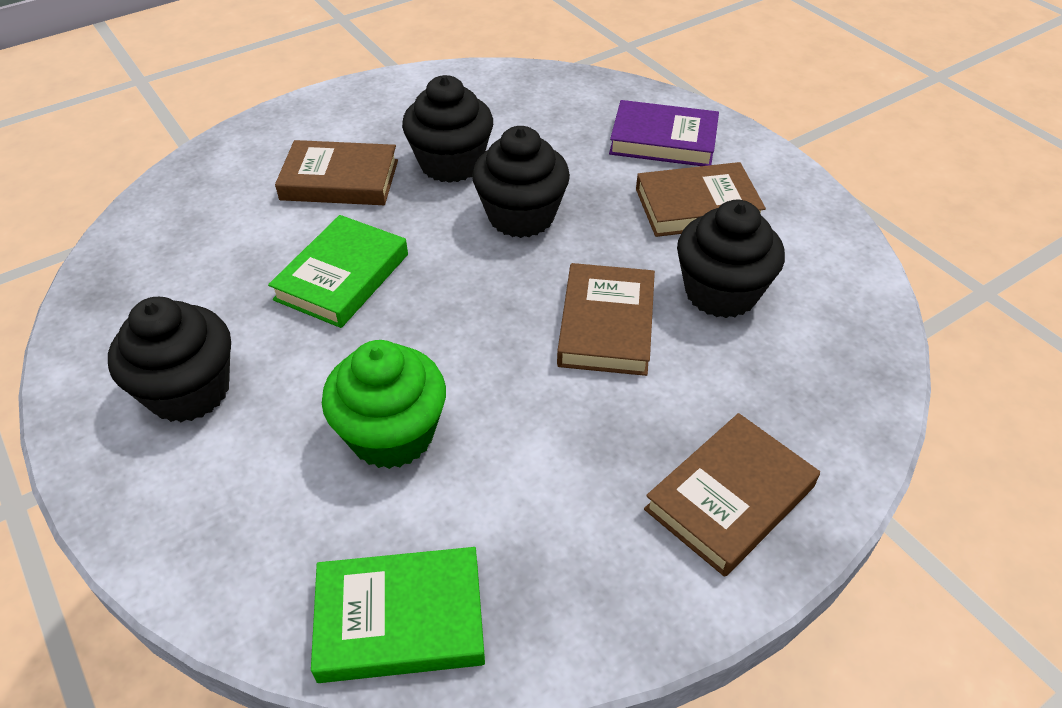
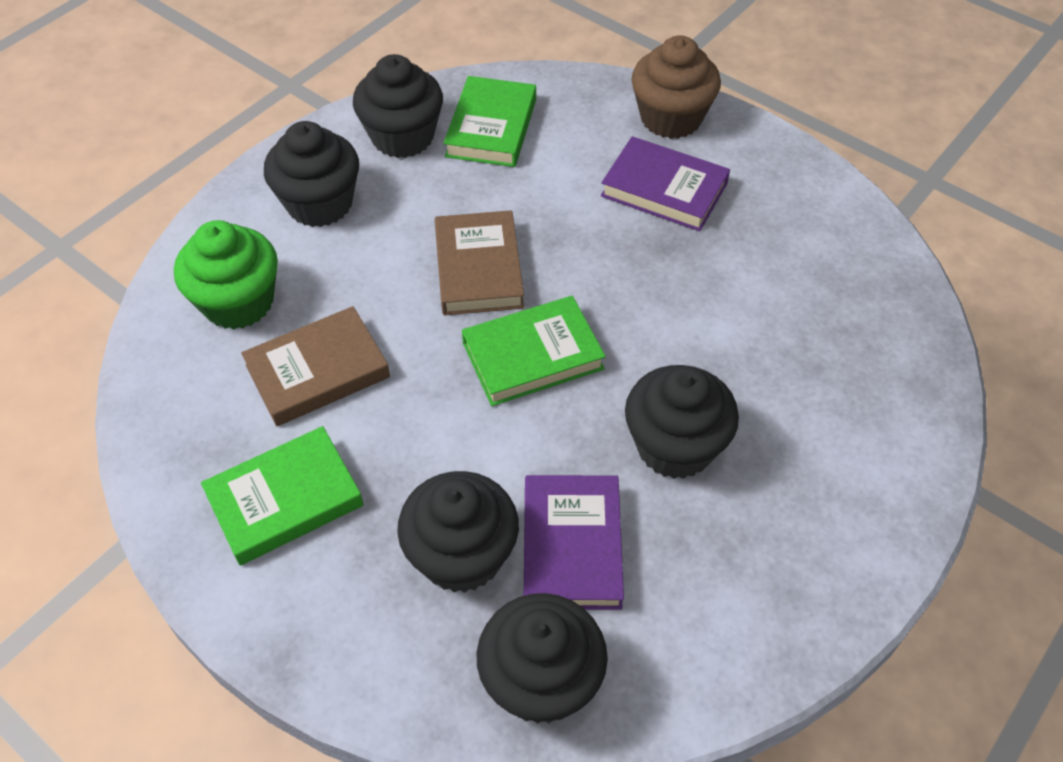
black cupcake: 4 -> 5
brown book: 4 -> 2
brown cupcake: 0 -> 1
green book: 2 -> 3
purple book: 1 -> 2

